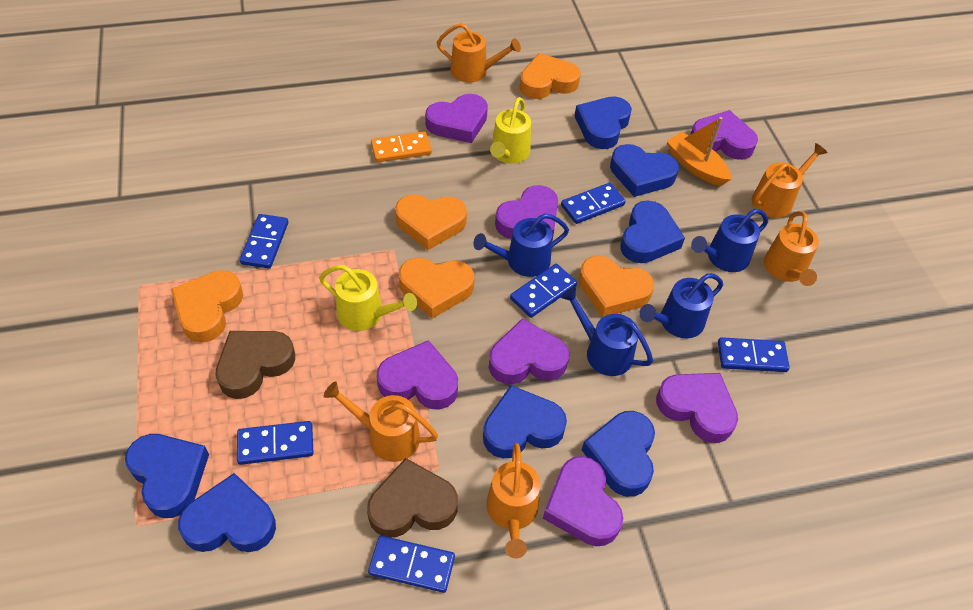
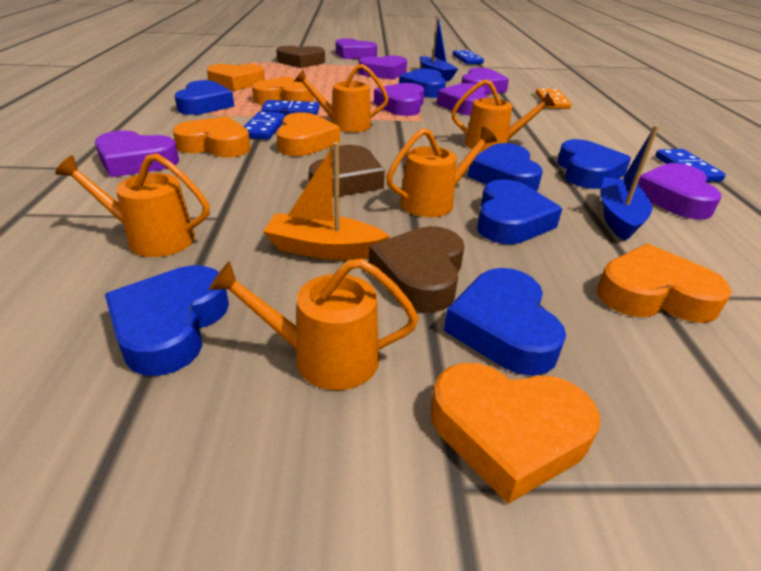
blue boat: 0 -> 2
blue domino: 6 -> 4
blue watering can: 4 -> 0
brown heart: 2 -> 3
orange heart: 5 -> 6
yellow watering can: 2 -> 0

